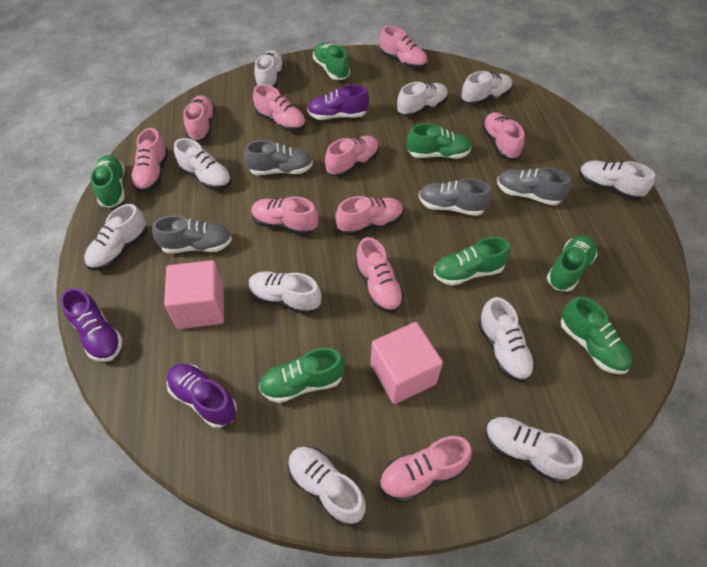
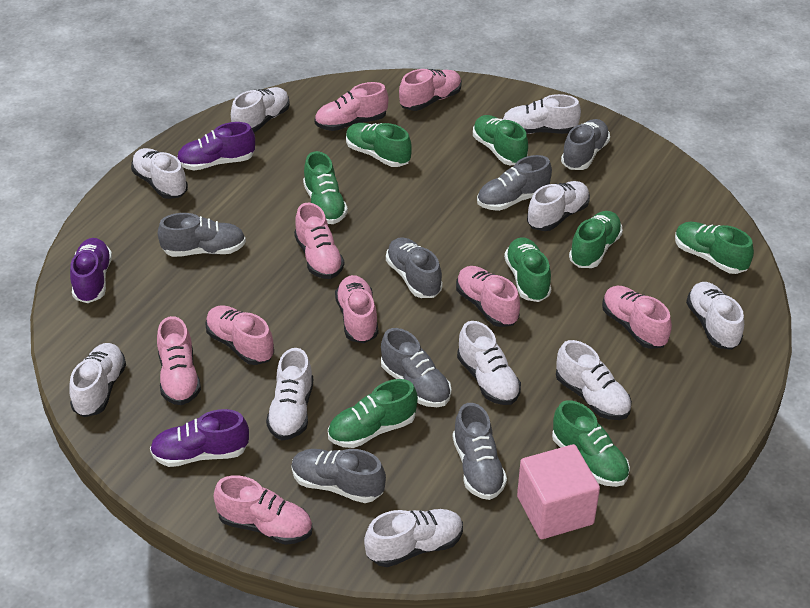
green shoe: 7 -> 8
grey shoe: 4 -> 7
pink cube: 2 -> 1
pink shoe: 10 -> 9

